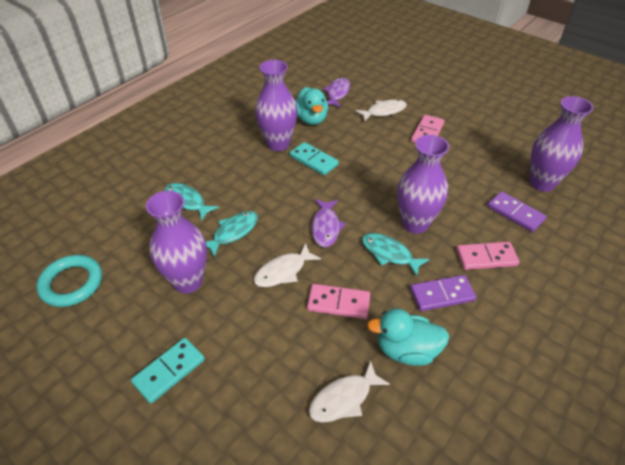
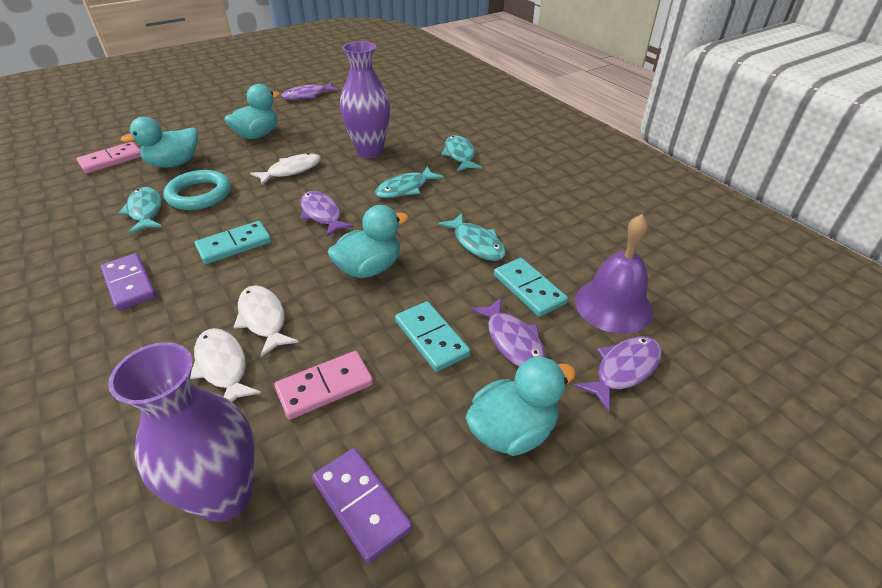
pink domino: 3 -> 2
purple bell: 0 -> 1
purple fish: 2 -> 4
purple vase: 4 -> 2
turquoise domino: 2 -> 3
turquoise duck: 2 -> 4
turquoise fish: 3 -> 4

